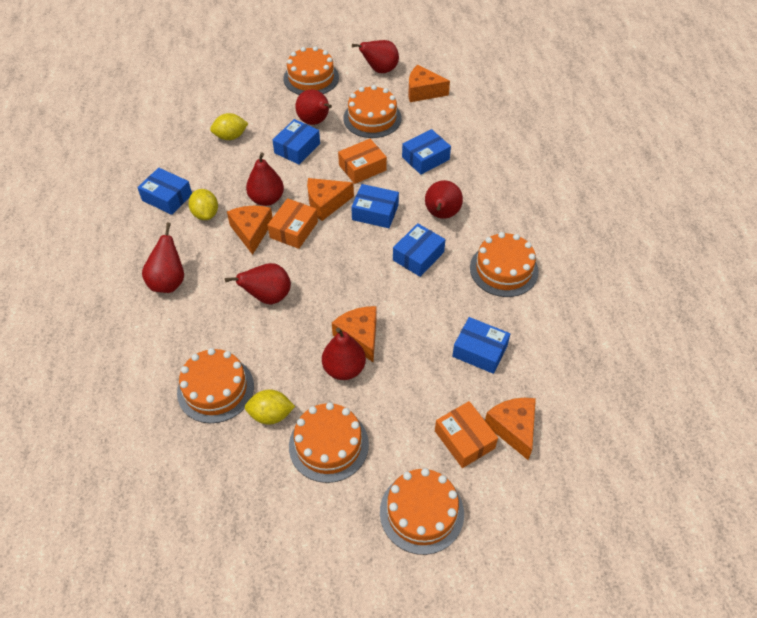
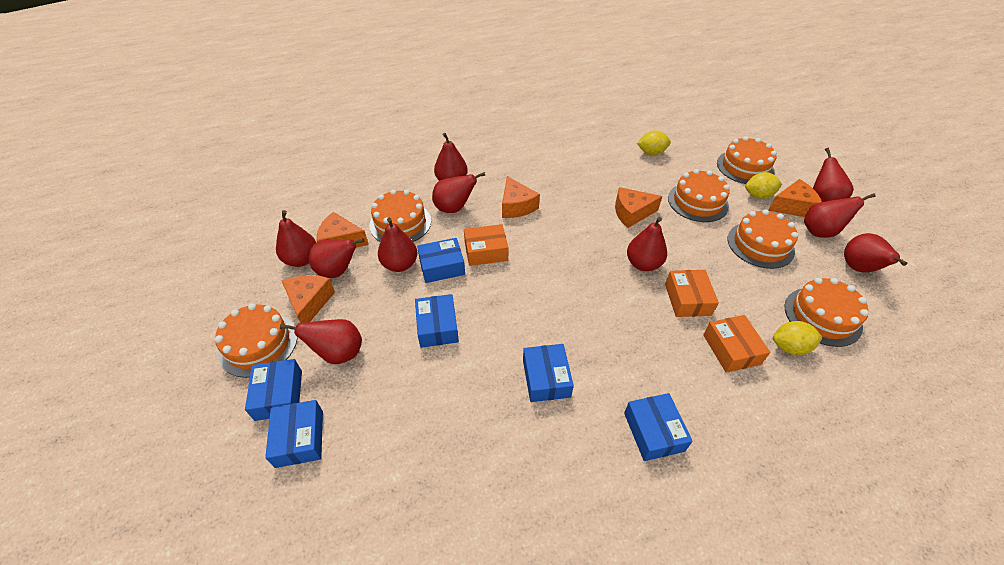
red pear: 7 -> 10

